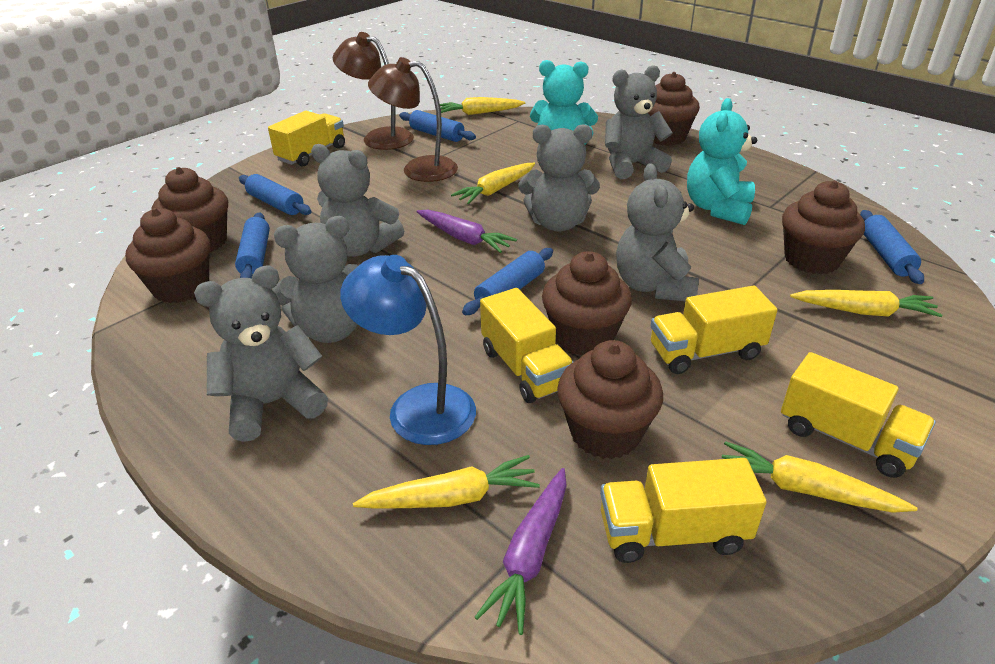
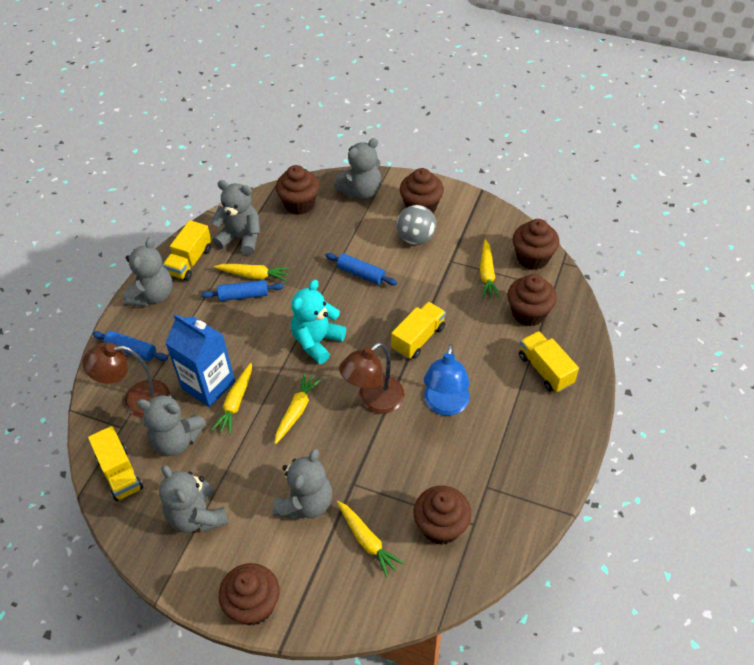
blue carton: 0 -> 1
blue rolling pin: 5 -> 3
grey ball: 0 -> 1
purple carrot: 2 -> 0
turquoise teddy bear: 2 -> 1
yellow truck: 5 -> 4

